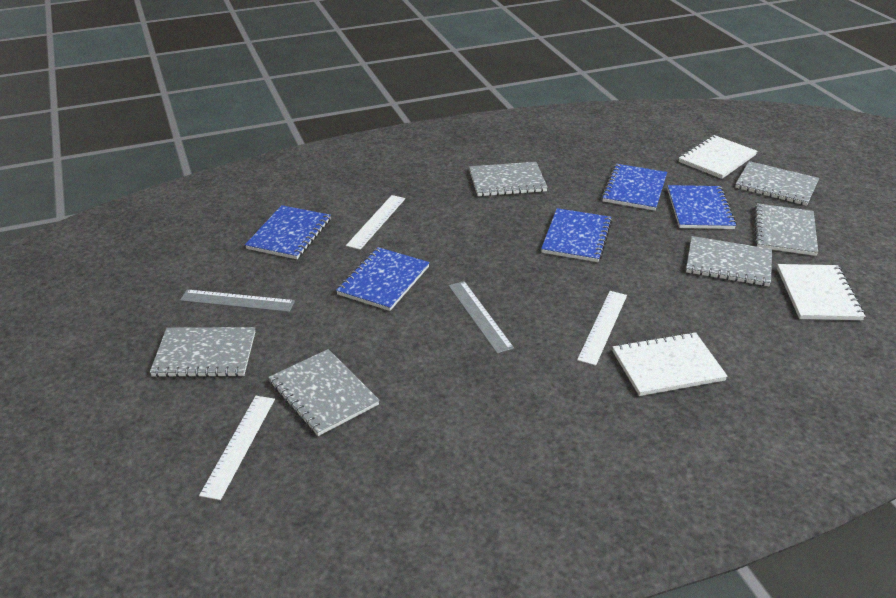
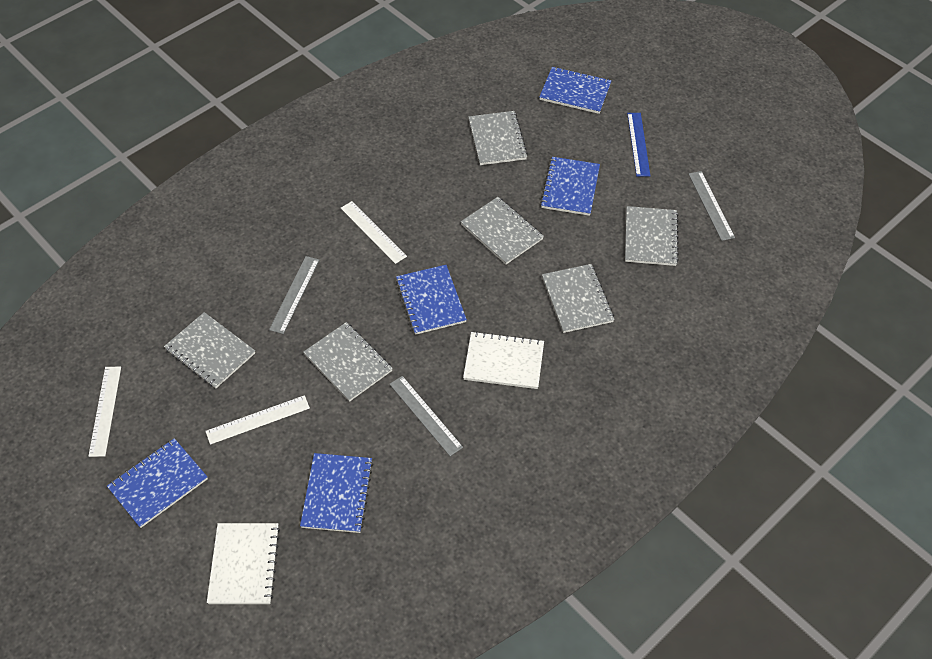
blue ruler: 0 -> 1
grey ruler: 2 -> 3
white notebook: 3 -> 2

